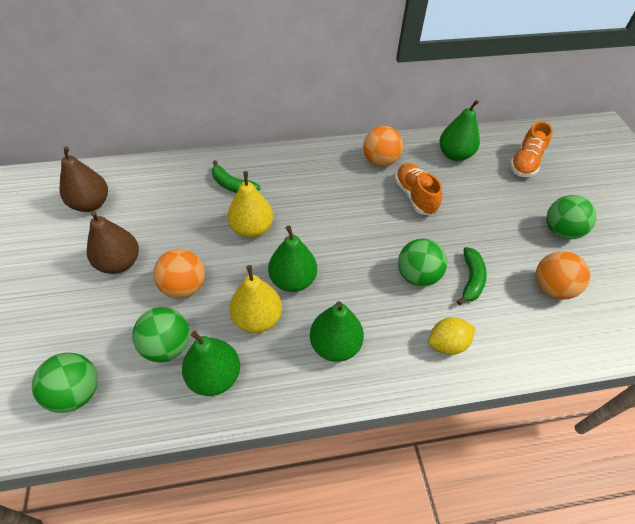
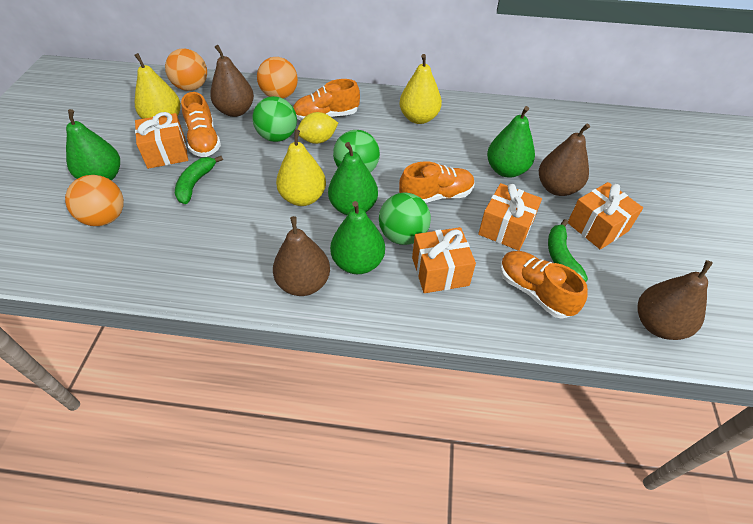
brown pear: 2 -> 4
green ball: 4 -> 3
orange gift: 0 -> 4
orange shoe: 2 -> 4
yellow pear: 2 -> 3

